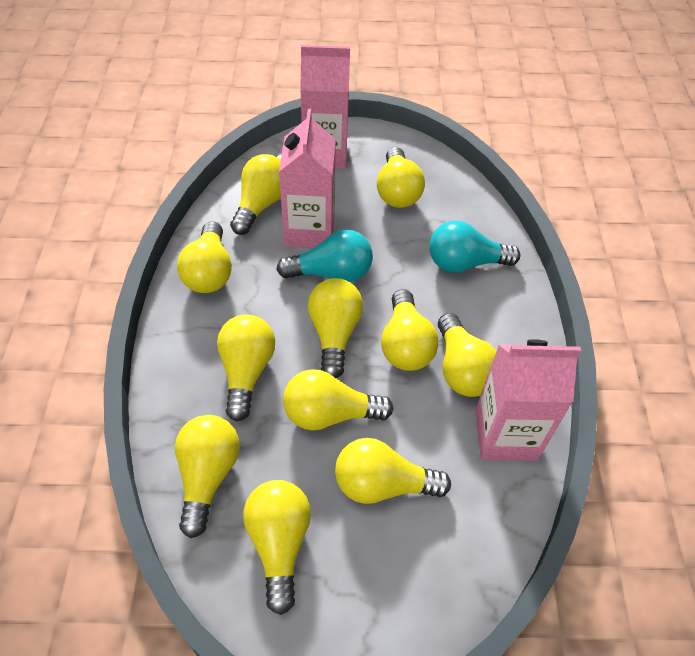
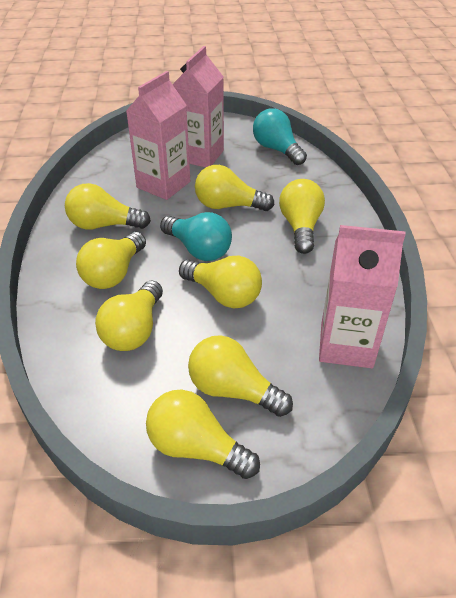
yellow light bulb: 11 -> 8

